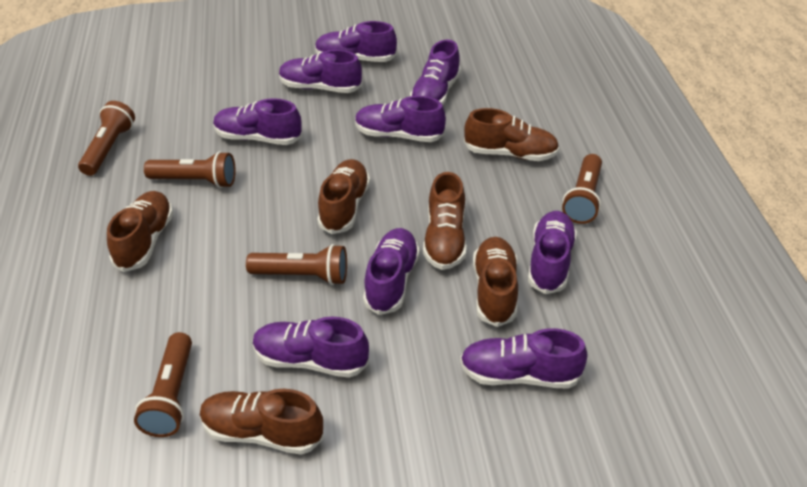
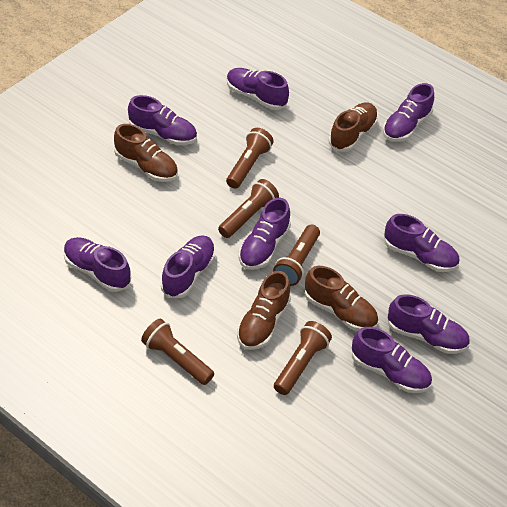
brown shoe: 6 -> 4

